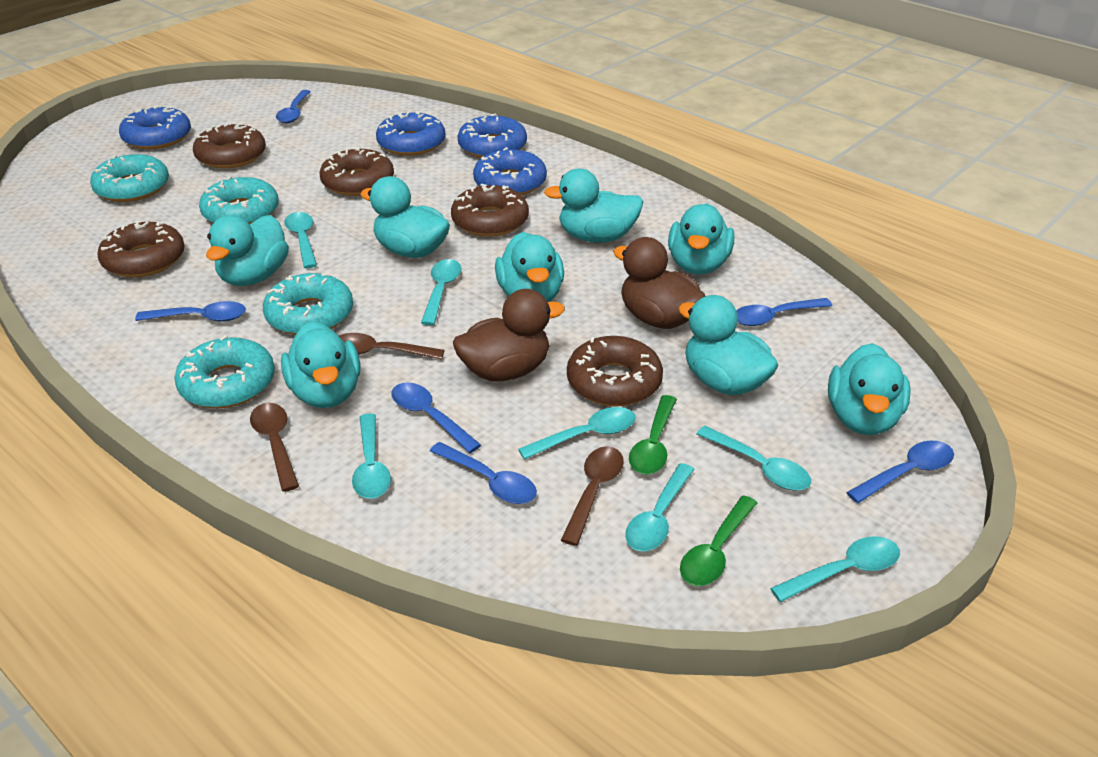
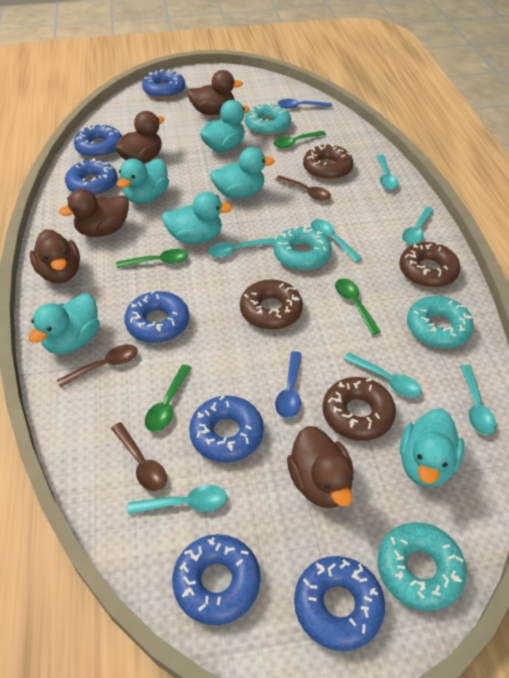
blue donut: 4 -> 7
blue spoon: 6 -> 2
brown donut: 5 -> 4
brown duck: 2 -> 5
green spoon: 2 -> 4
turquoise duck: 8 -> 6

